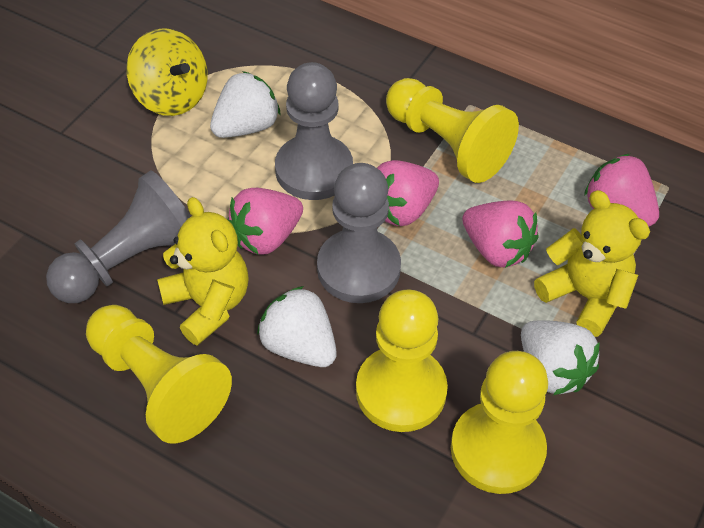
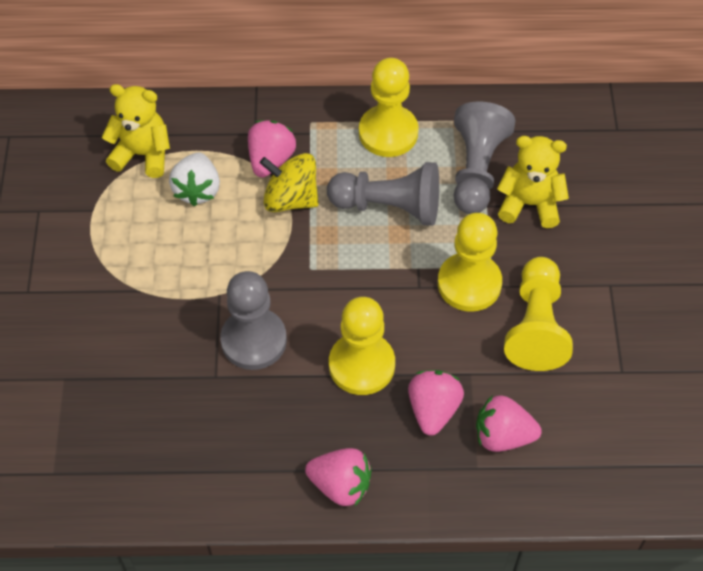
white strawberry: 3 -> 1

